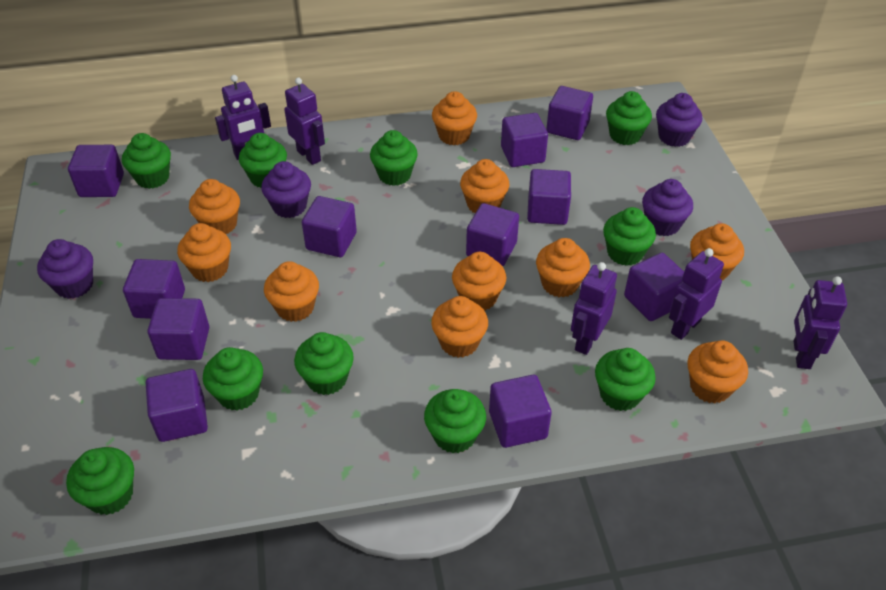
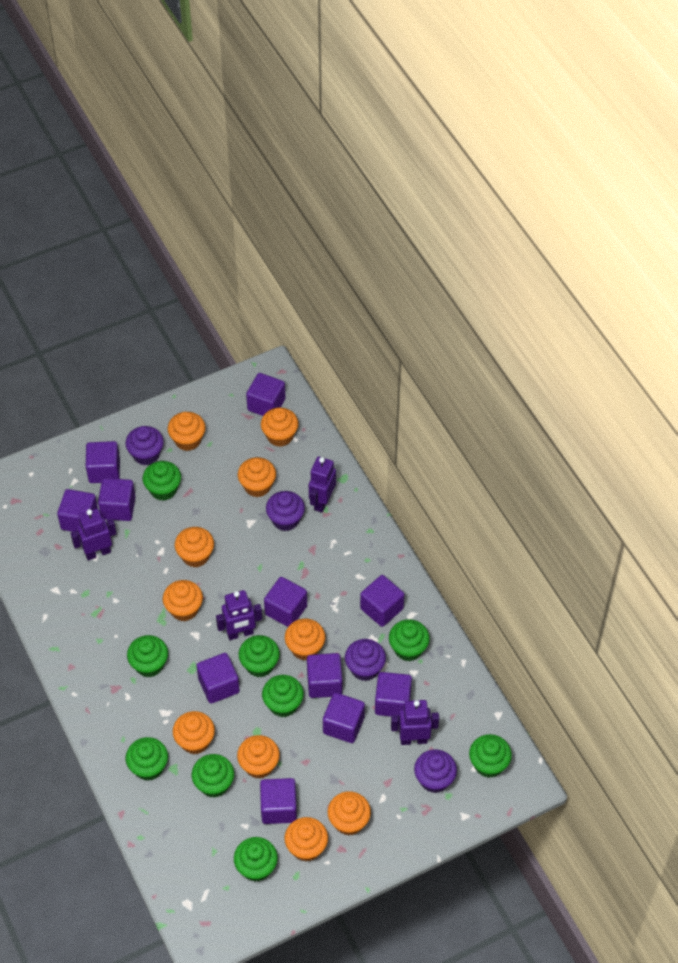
green cupcake: 10 -> 9
purple robot: 5 -> 4

